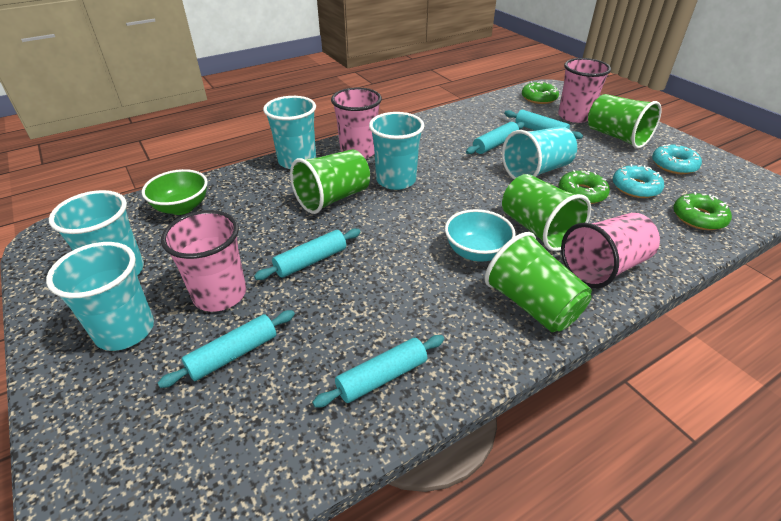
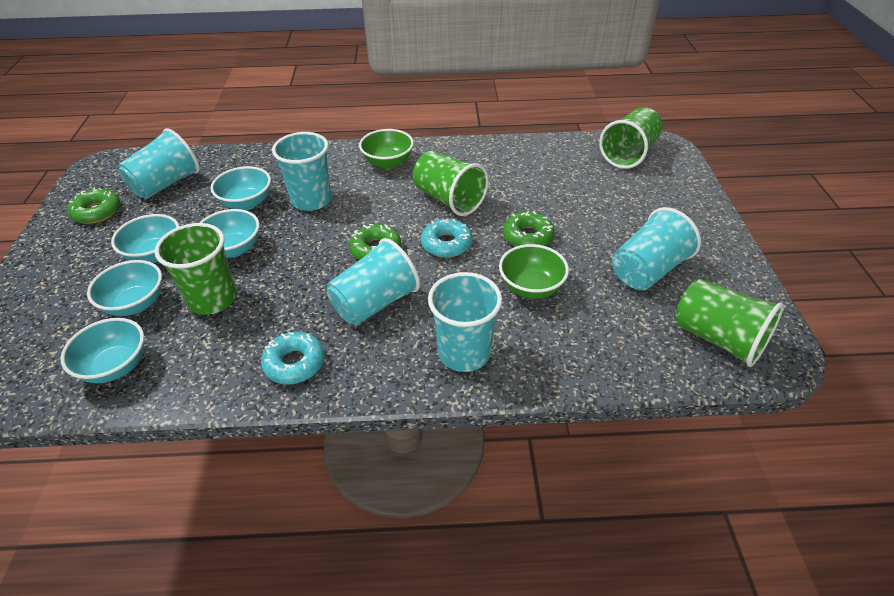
green bowl: 1 -> 2
pink cup: 4 -> 0
turquoise bowl: 1 -> 5
turquoise rolling pin: 5 -> 0

